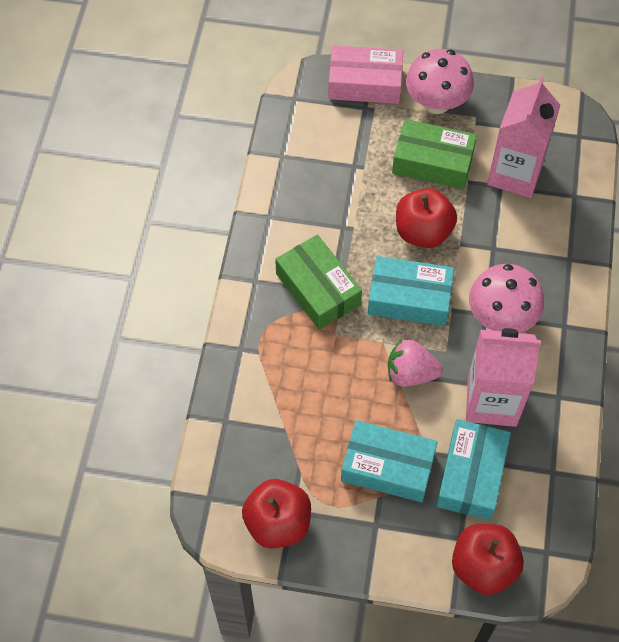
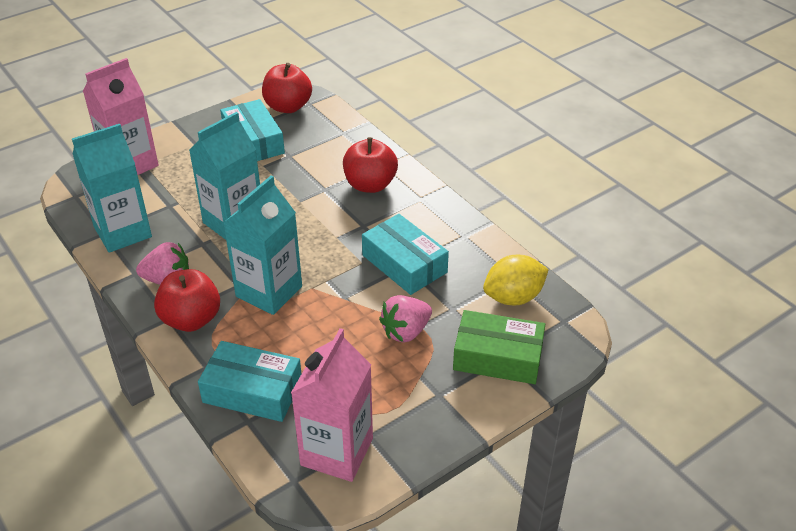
green box: 2 -> 1
pink box: 1 -> 0
pink mushroom: 2 -> 0
pink strawberry: 1 -> 2
turquoise carton: 0 -> 3
yellow lemon: 0 -> 1

